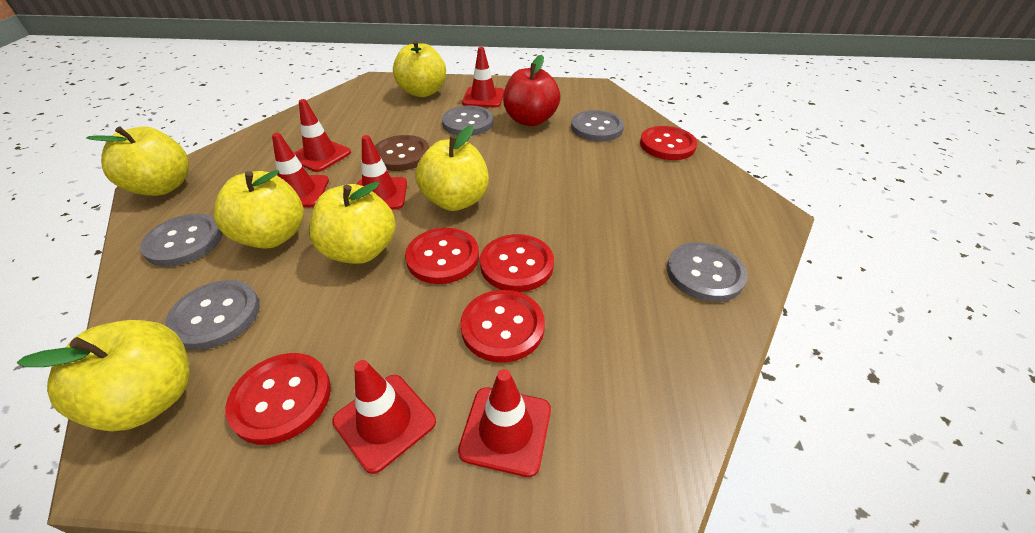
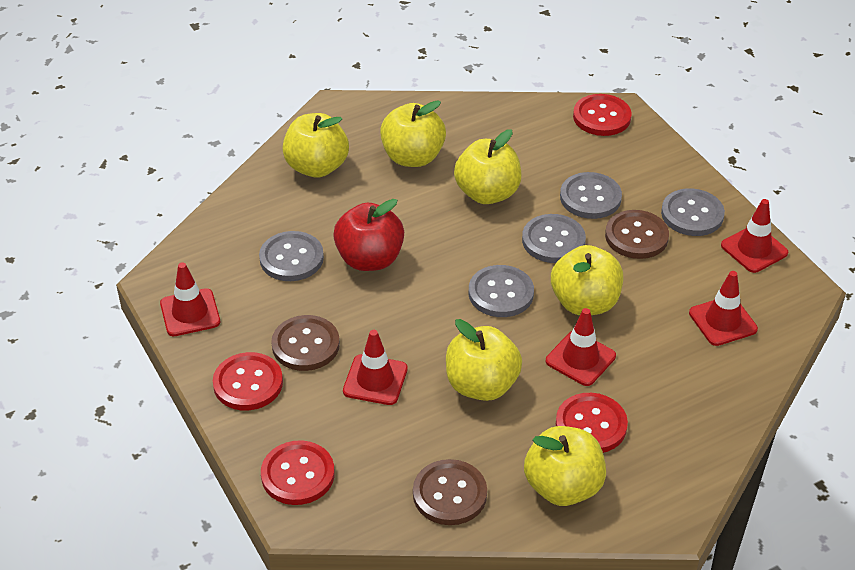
brown button: 1 -> 3
red button: 5 -> 4
red traffic cone: 6 -> 5

